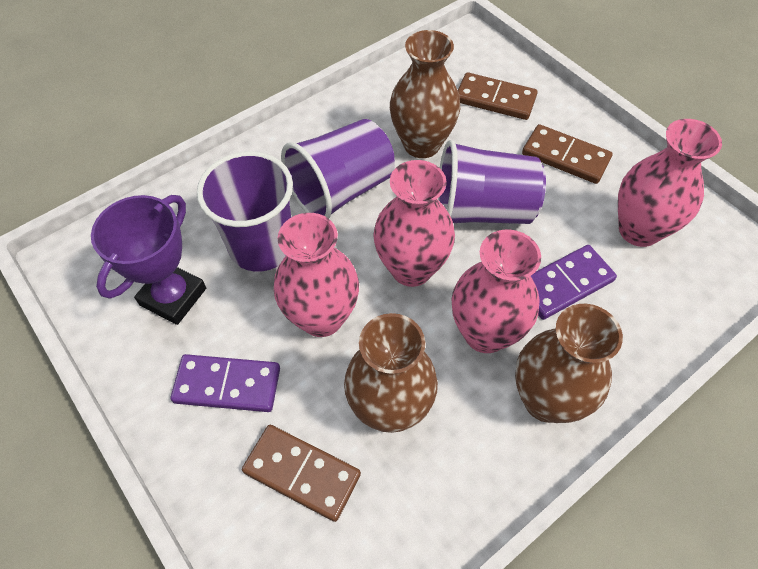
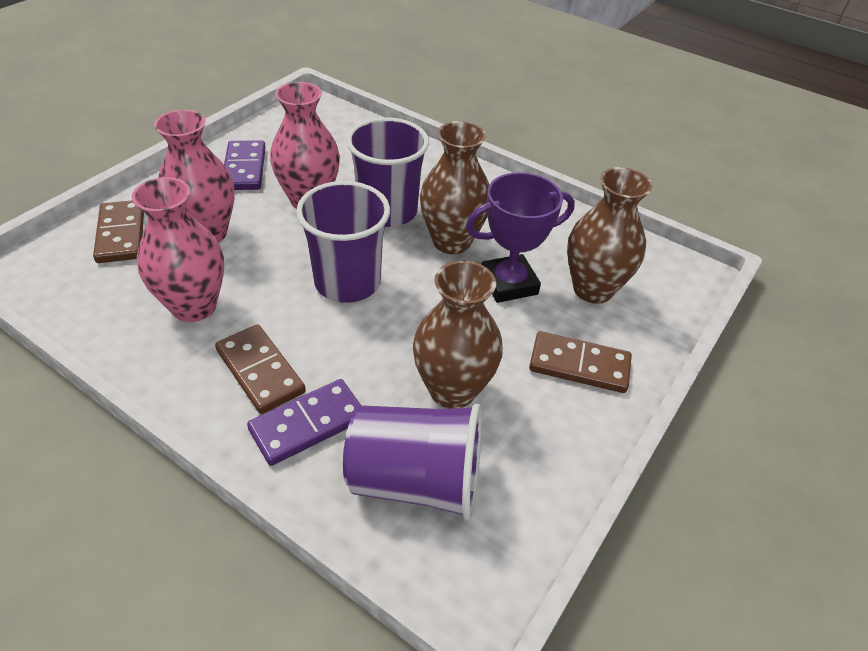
pink vase: 4 -> 3

